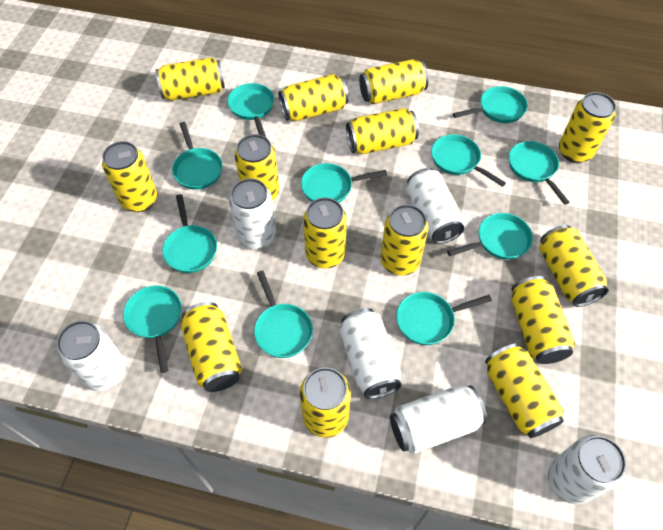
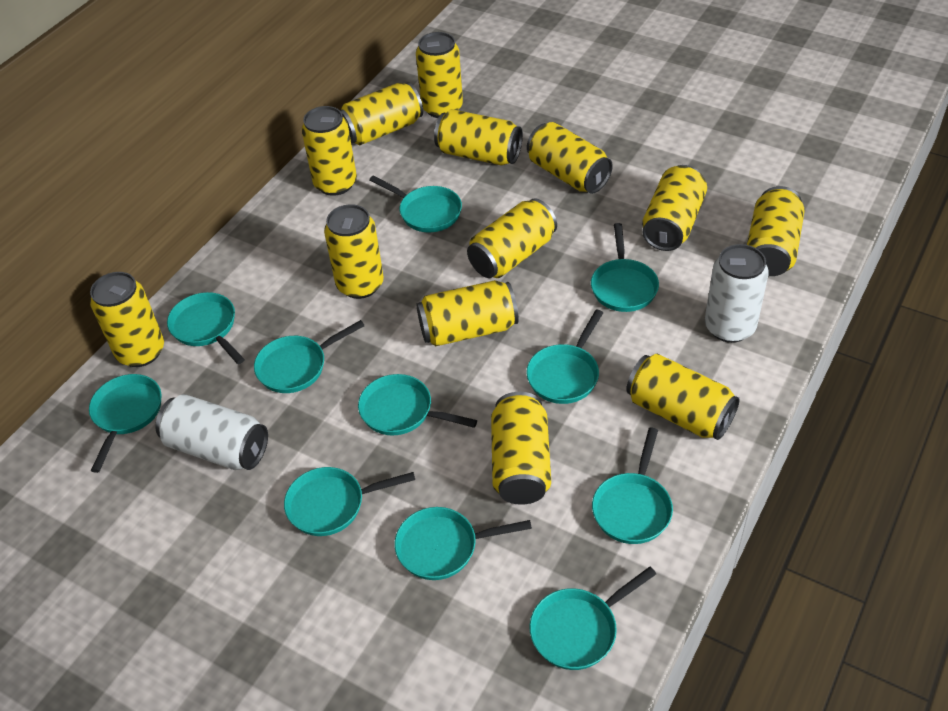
white can: 6 -> 2
yellow can: 14 -> 13

